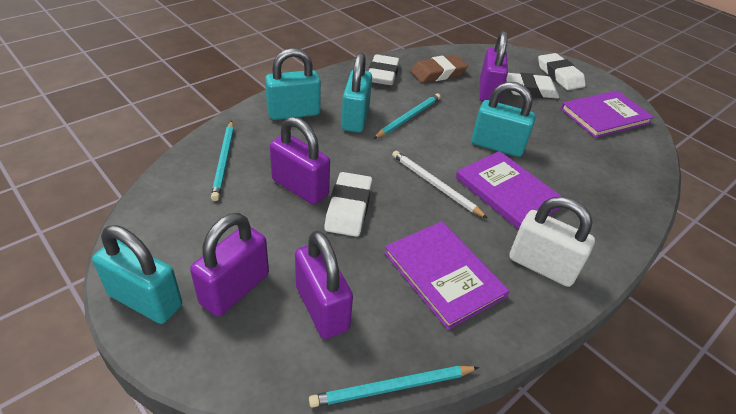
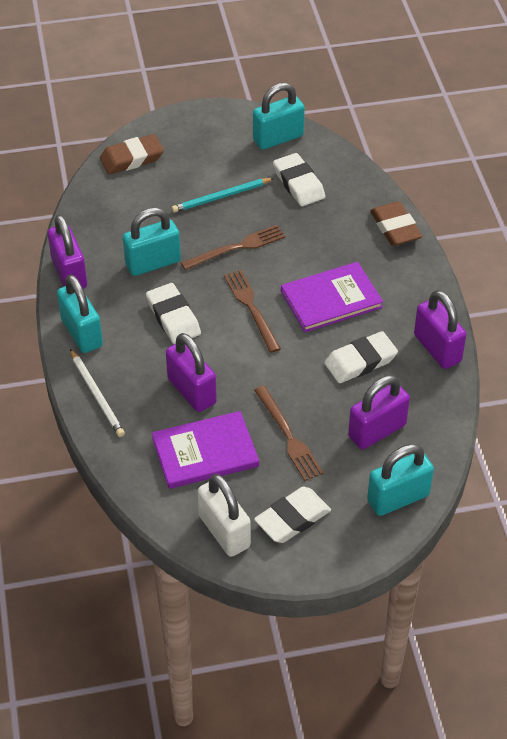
brown eraser: 1 -> 2
brown fork: 0 -> 3
purple book: 3 -> 2
turquoise pencil: 3 -> 1

